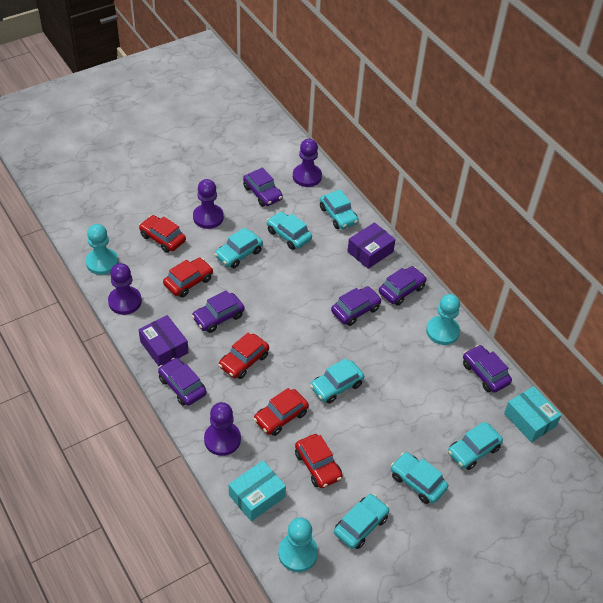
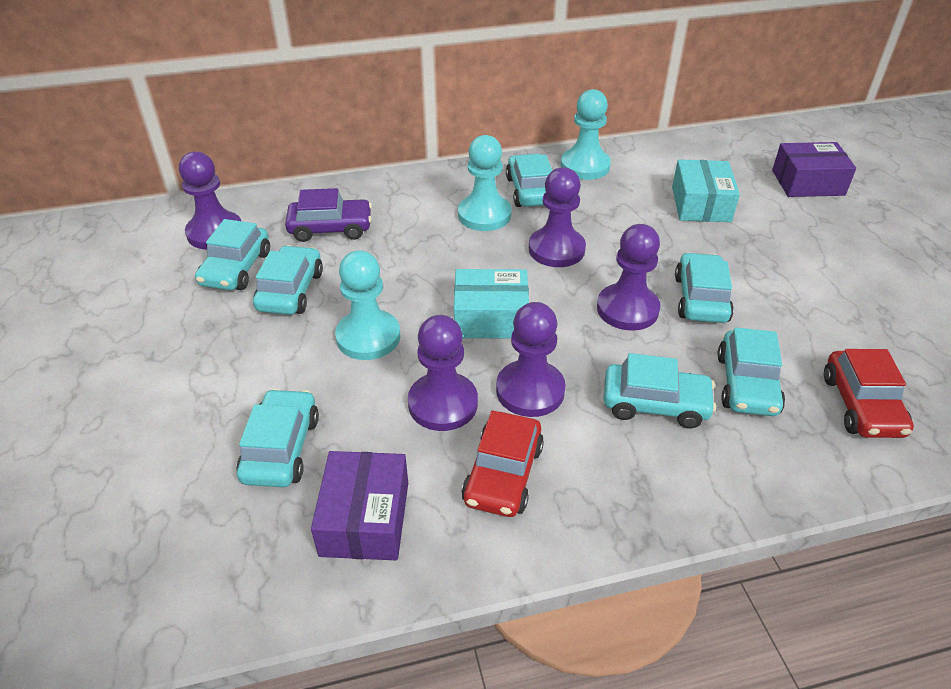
purple car: 6 -> 1
purple pawn: 4 -> 5
red car: 5 -> 2

